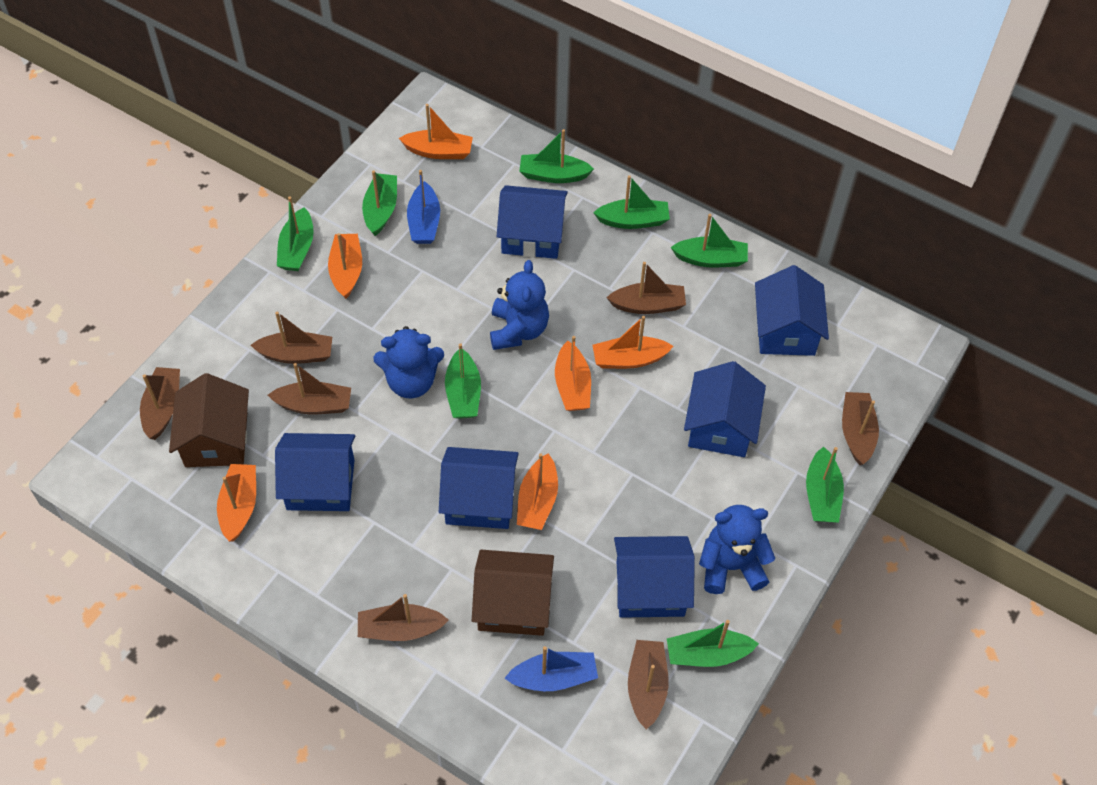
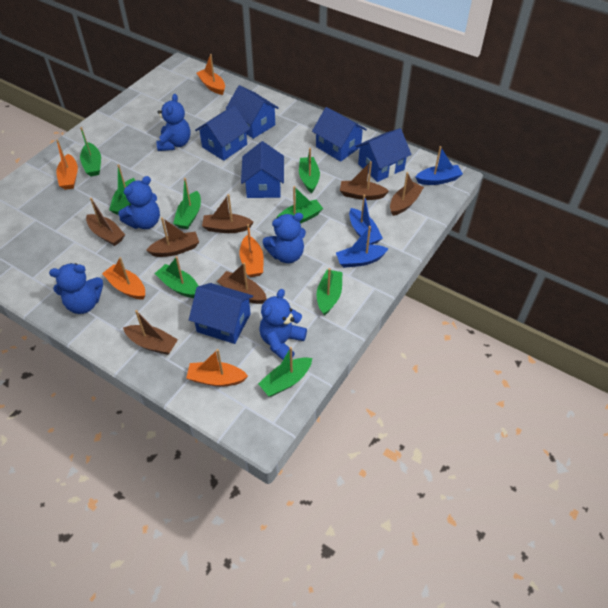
blue boat: 2 -> 3
blue teddy bear: 3 -> 5
brown house: 2 -> 0
orange boat: 6 -> 5

